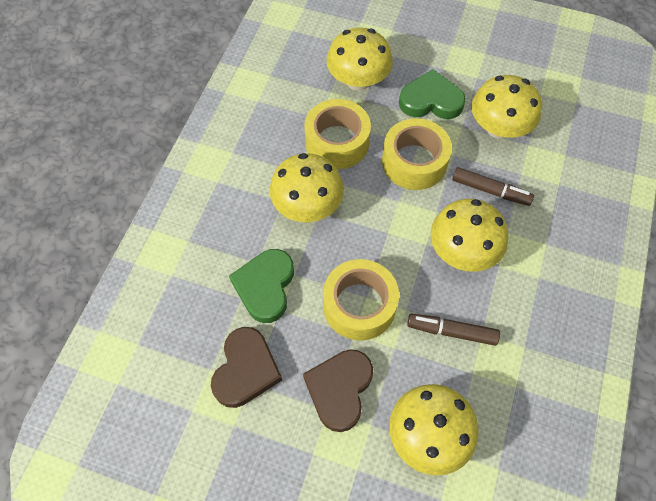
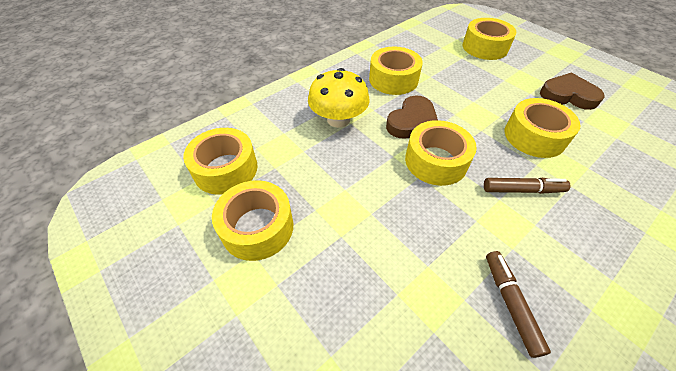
green heart: 2 -> 0
yellow mushroom: 5 -> 1
yellow tape: 3 -> 6

